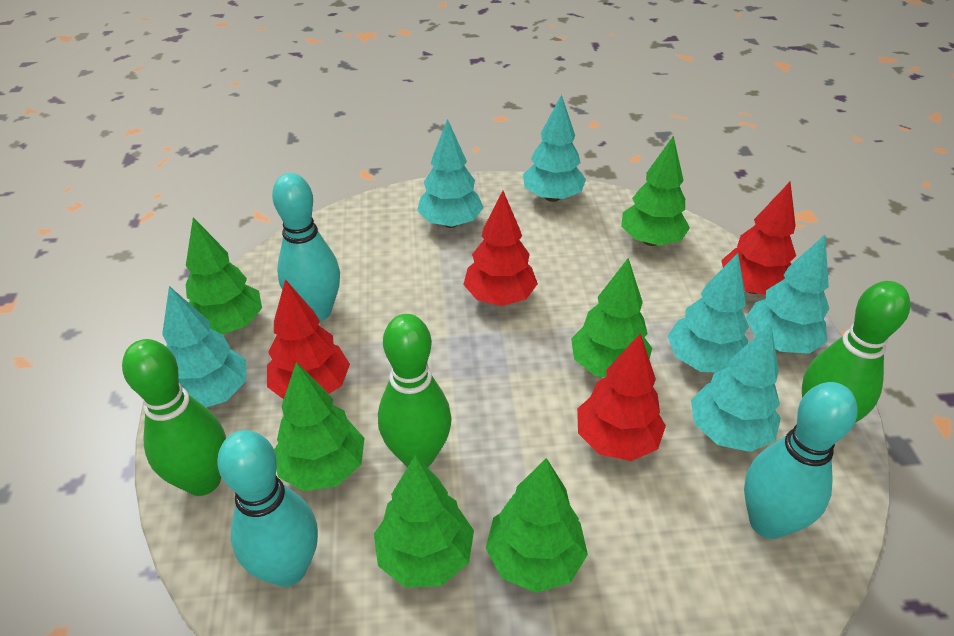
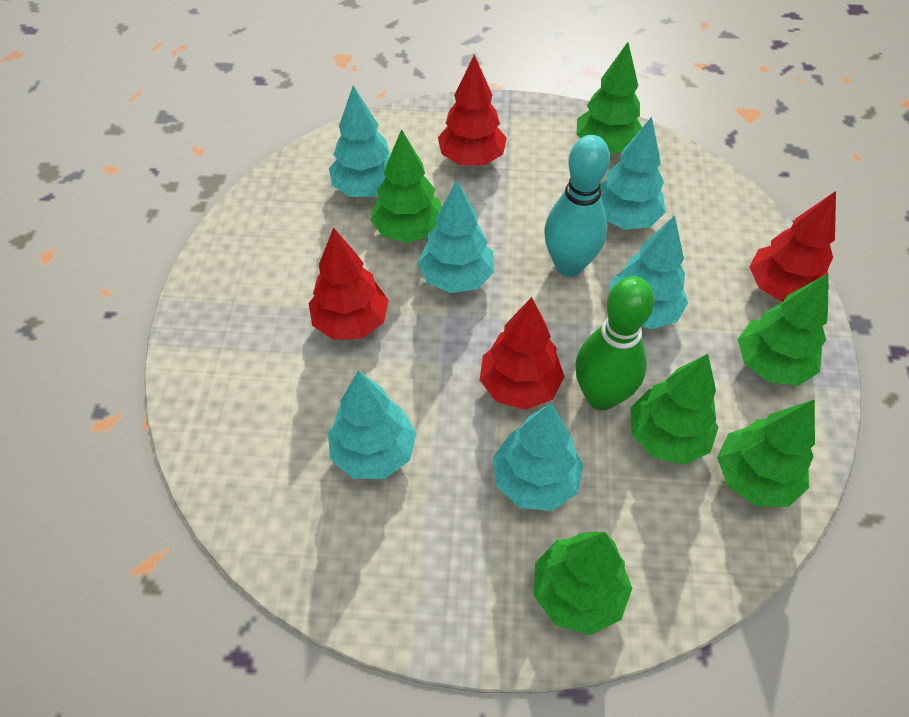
green bowling pin: 3 -> 1
turquoise bowling pin: 3 -> 1

